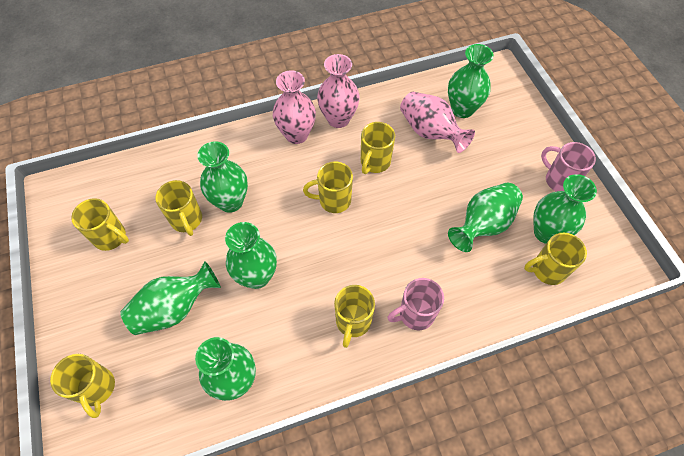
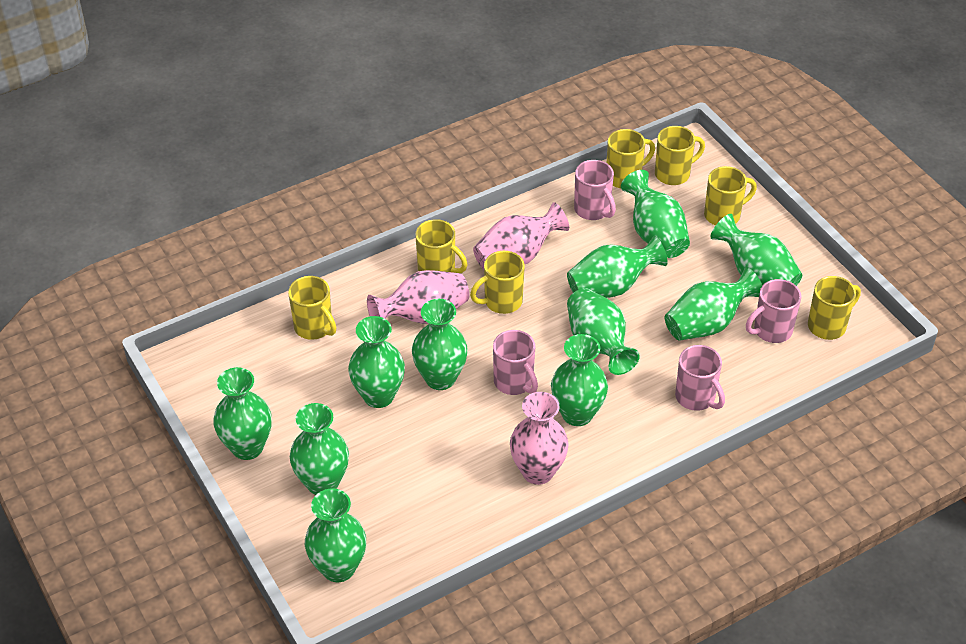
green vase: 7 -> 11
pink mug: 2 -> 4

